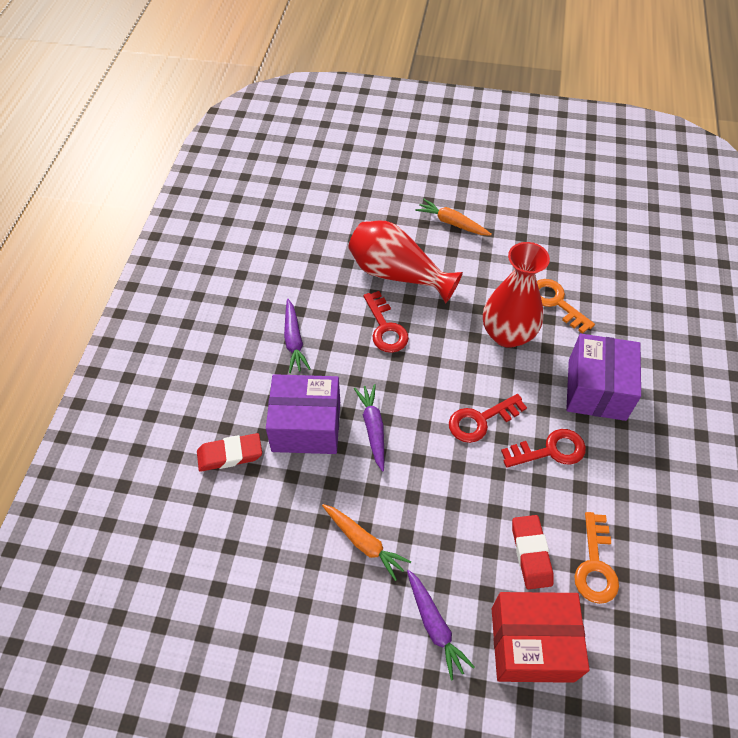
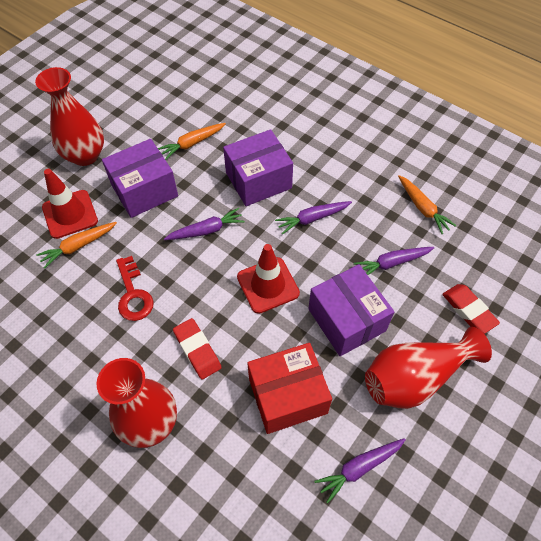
orange carrot: 2 -> 3
orange key: 2 -> 0
purple box: 2 -> 3
purple carrot: 3 -> 4
red key: 3 -> 1
red traffic cone: 0 -> 2
red vase: 2 -> 3

